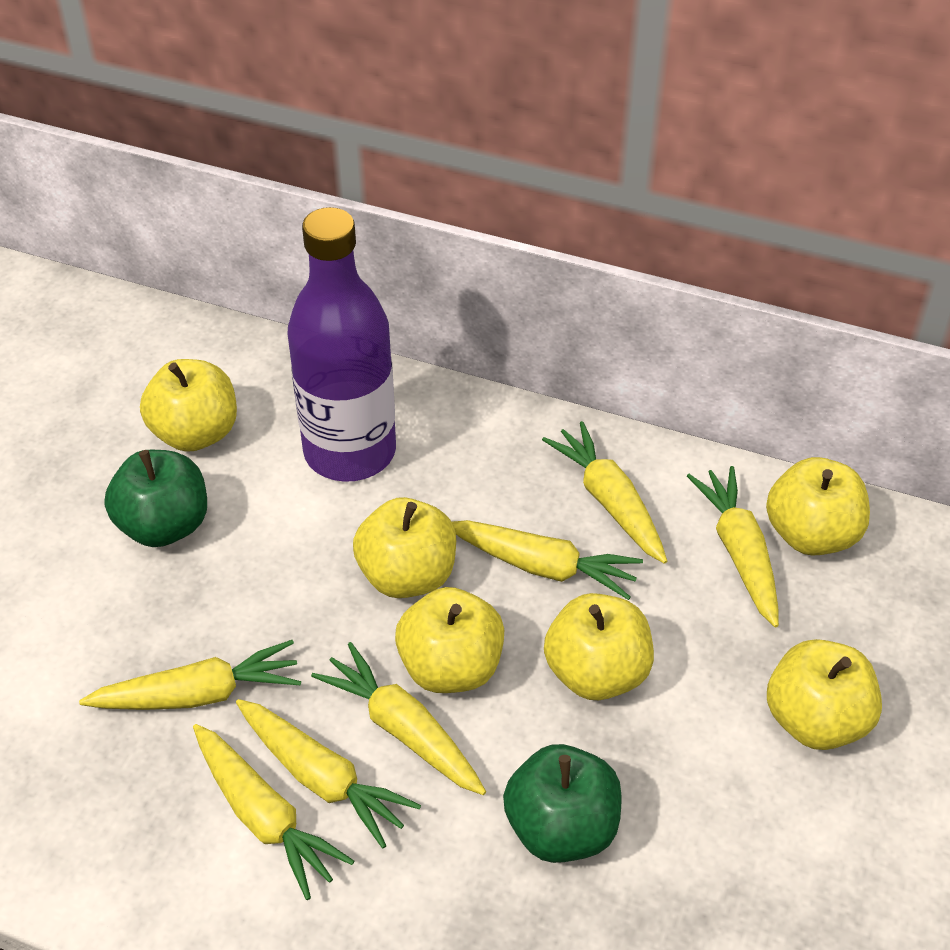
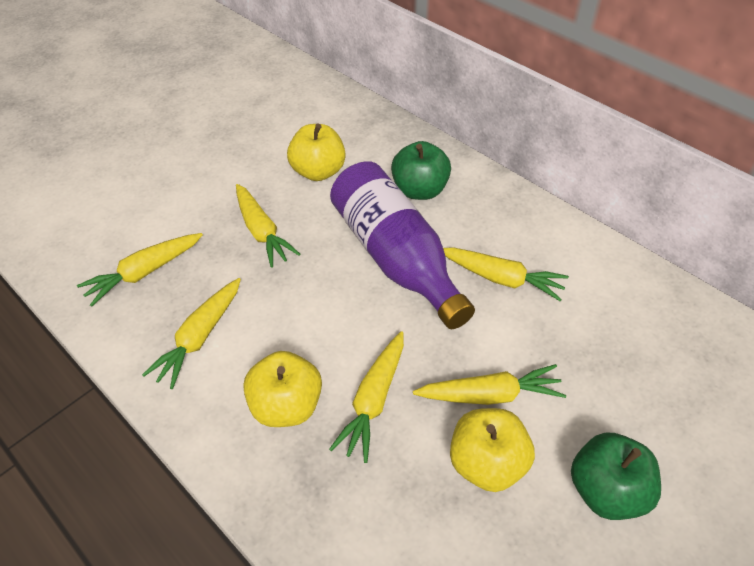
yellow apple: 6 -> 3
yellow carrot: 7 -> 6

